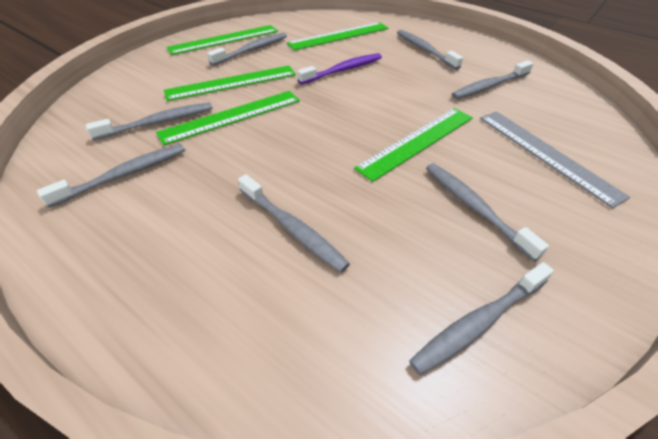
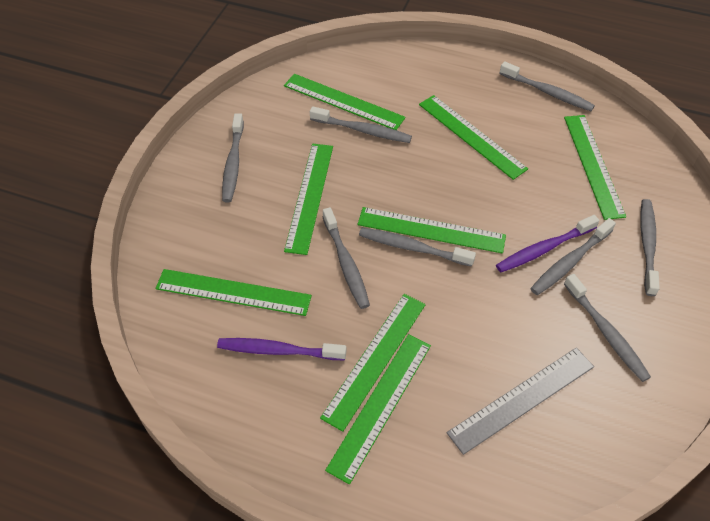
green ruler: 5 -> 8
purple toothbrush: 1 -> 2

